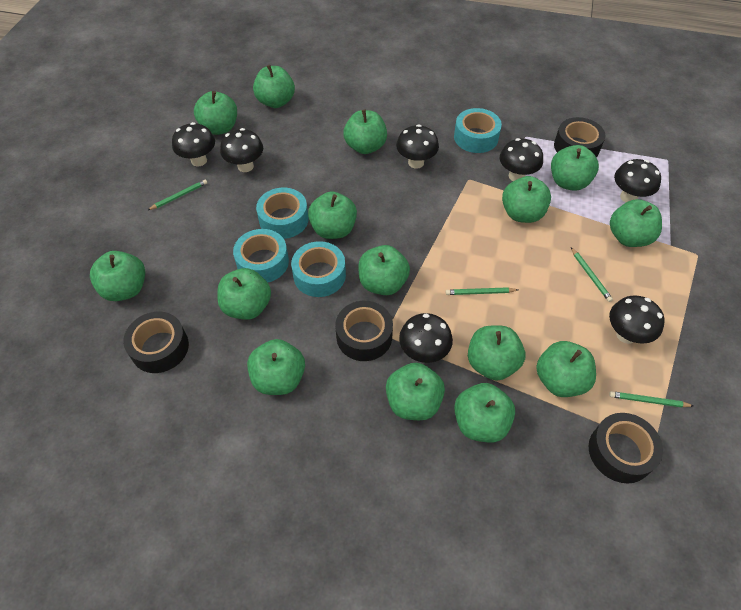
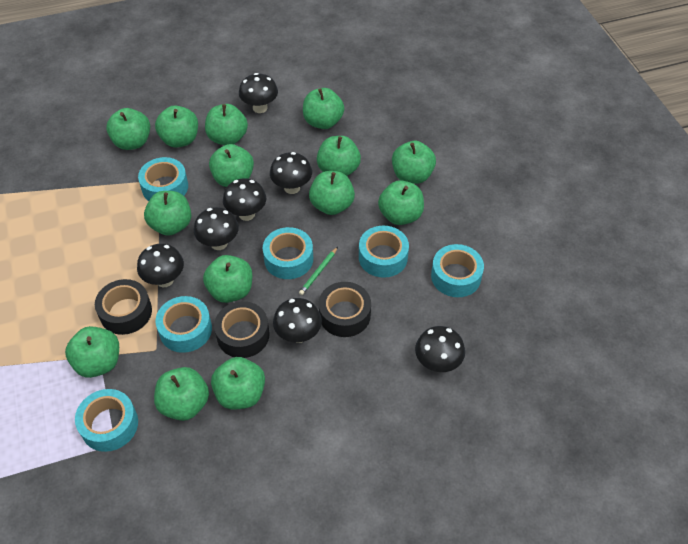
black tape: 4 -> 3
green apple: 15 -> 14
green pencil: 4 -> 1
turquoise tape: 4 -> 6

